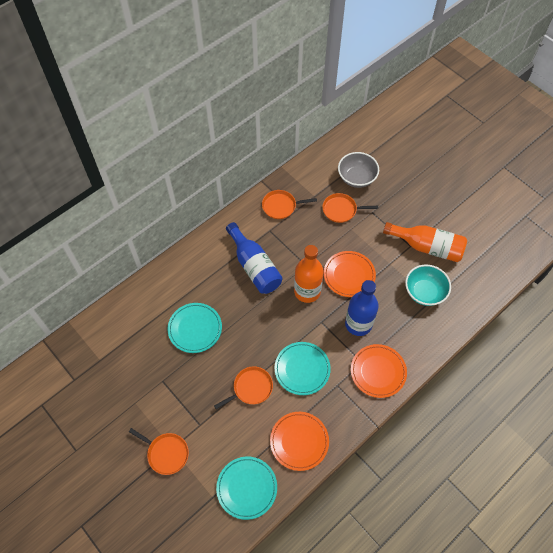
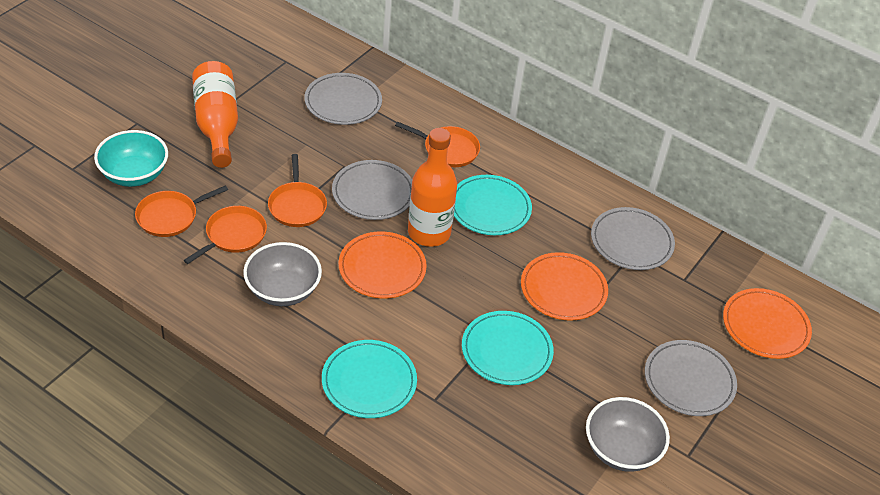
blue bottle: 2 -> 0
grey bowl: 1 -> 2
grey plate: 0 -> 4

